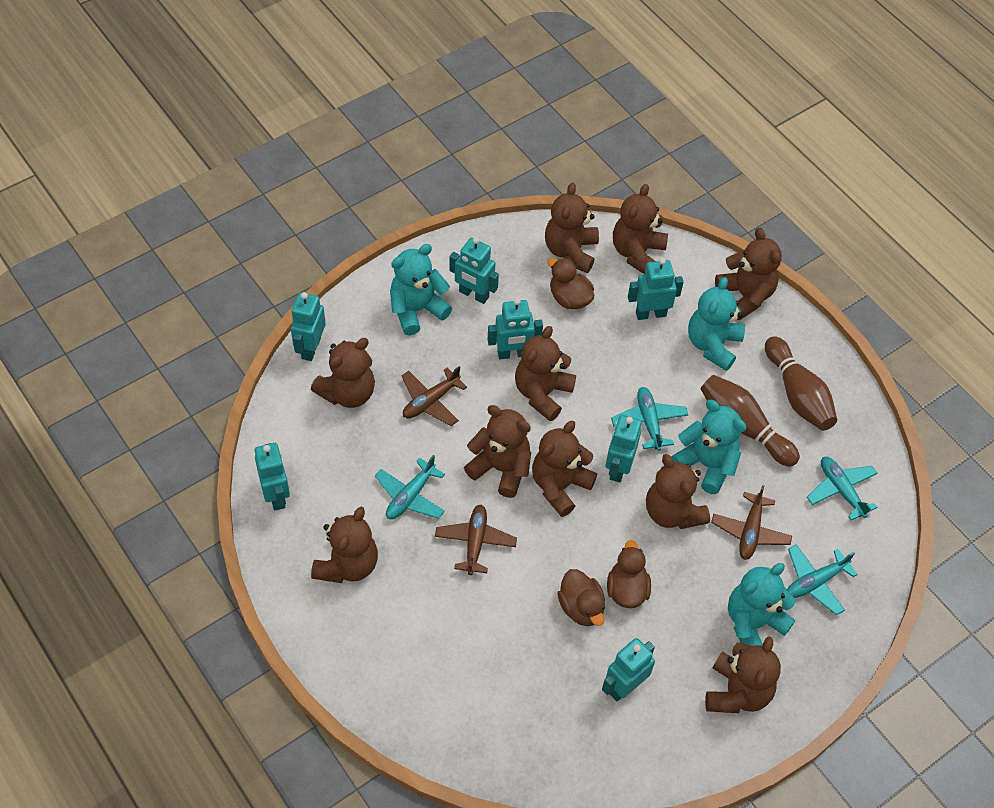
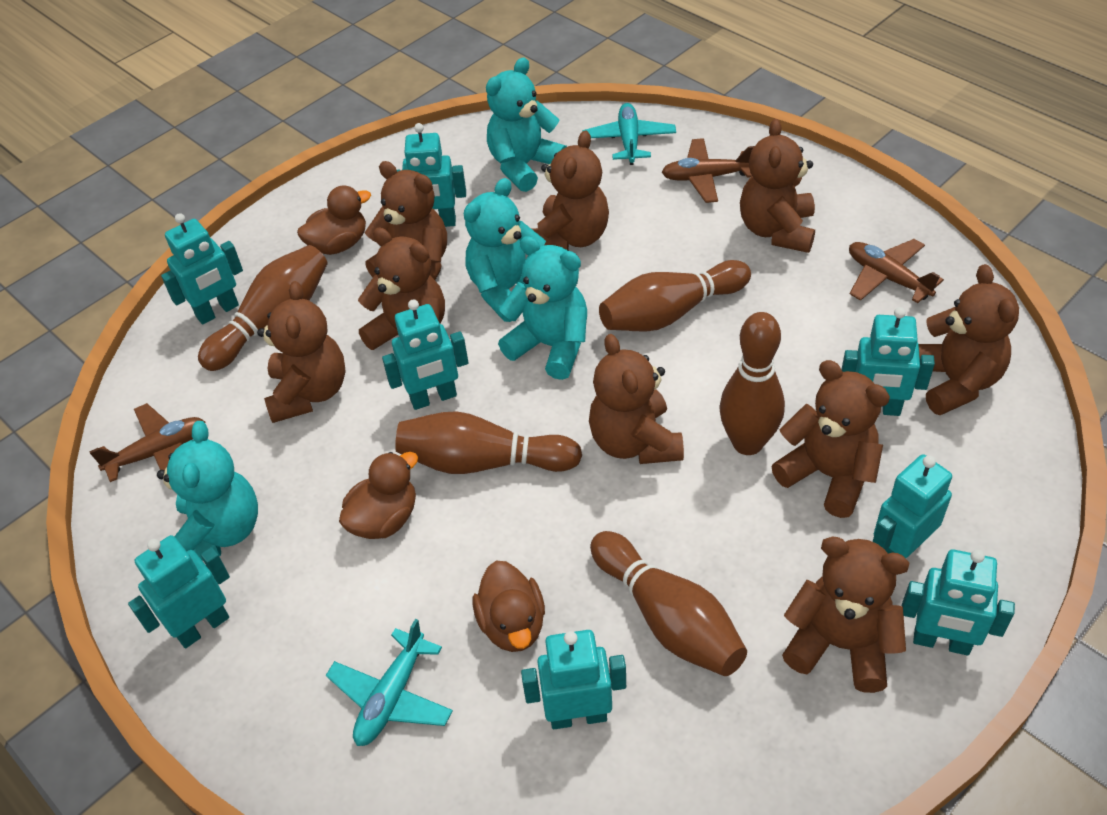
brown bowling pin: 2 -> 5
brown teddy bear: 10 -> 9
turquoise plane: 4 -> 2
turquoise robot: 7 -> 8

